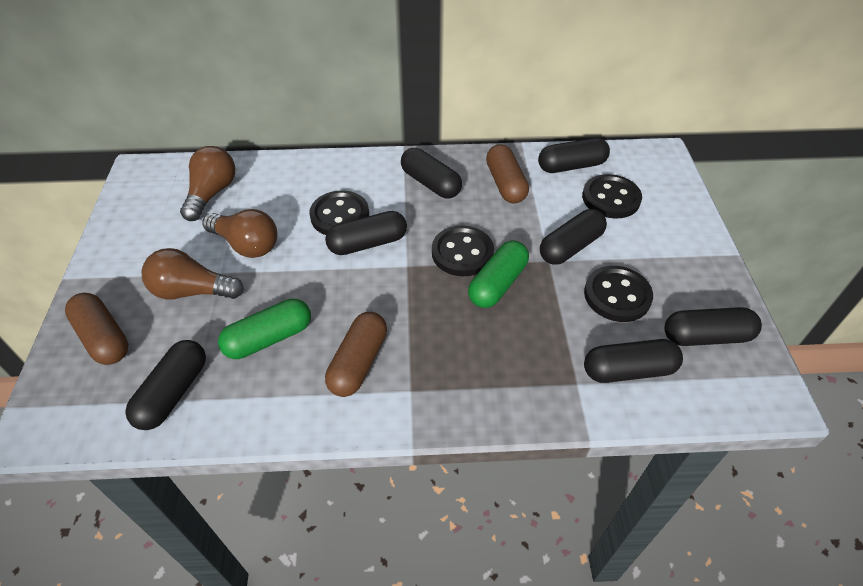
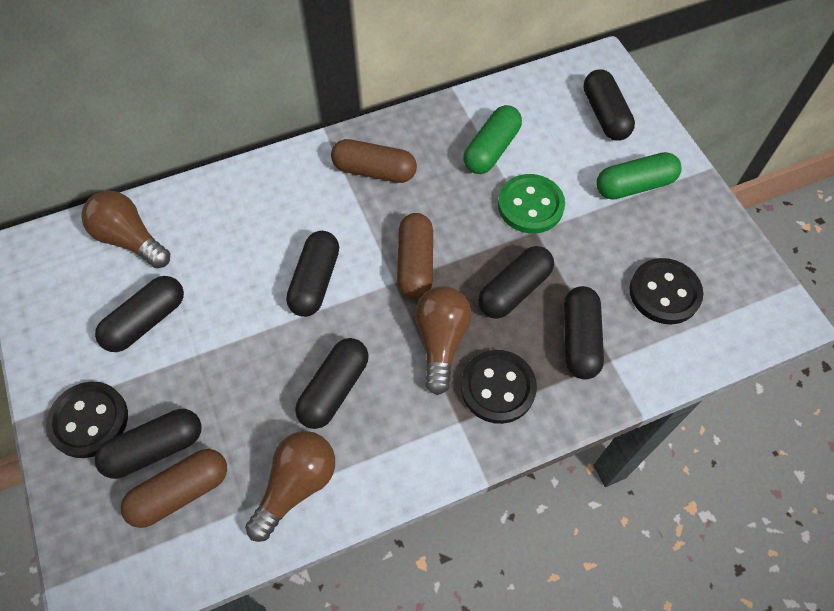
black button: 4 -> 3
green button: 0 -> 1

